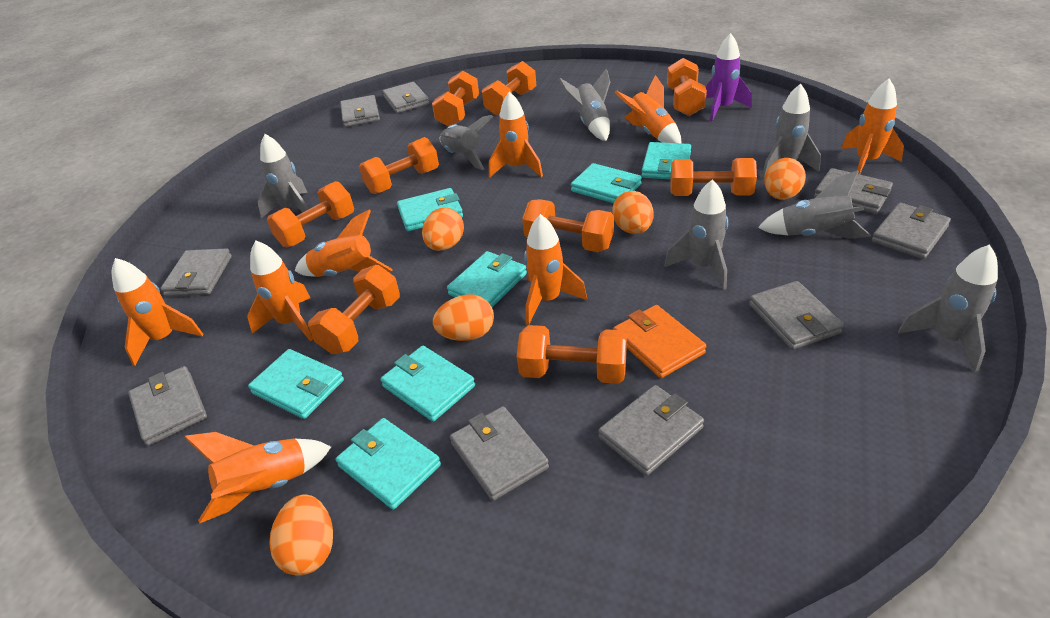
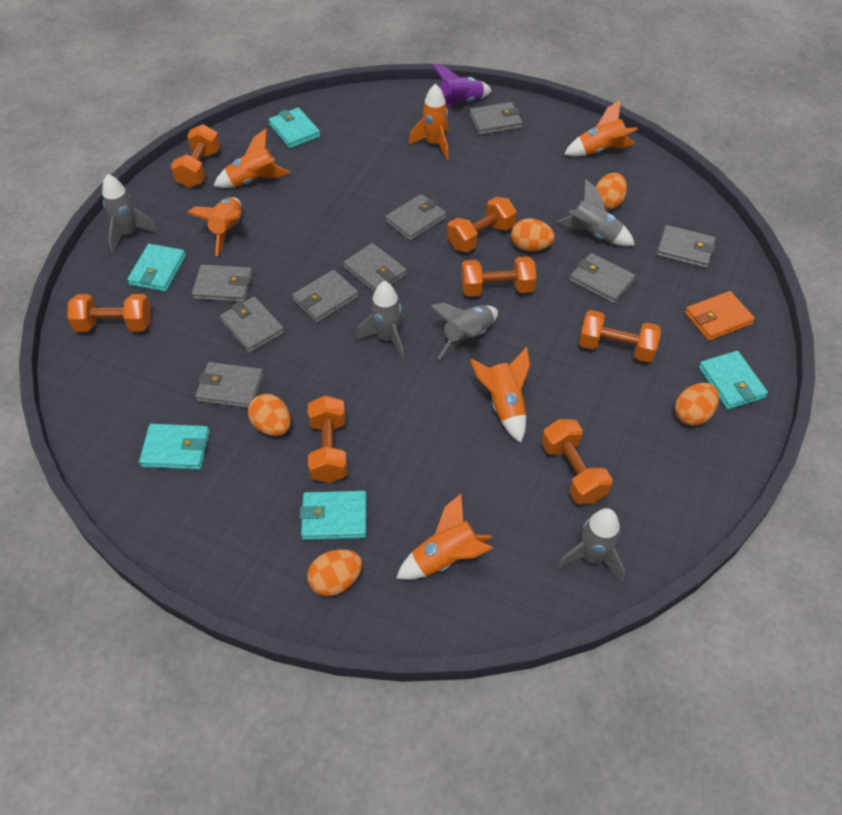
grey rocket: 7 -> 5
orange dumbbell: 9 -> 7
orange rocket: 8 -> 6
turquoise wallet: 7 -> 5

